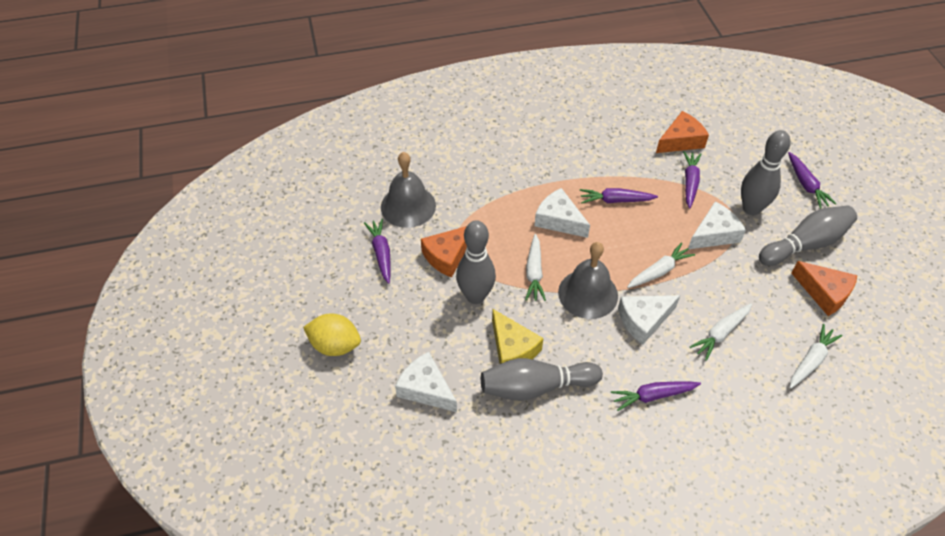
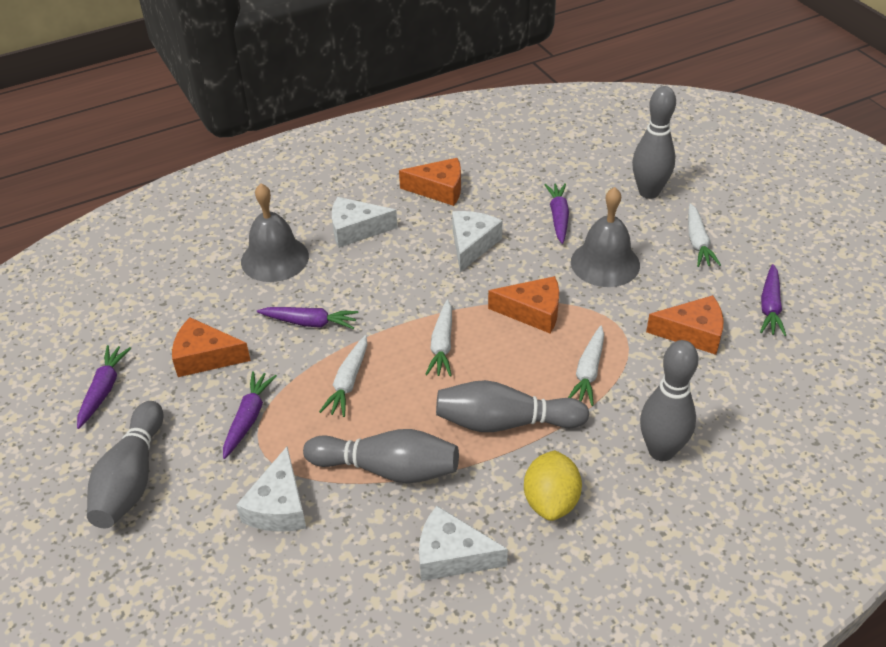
grey bowling pin: 4 -> 5
orange cheese: 3 -> 4
yellow cheese: 1 -> 0

